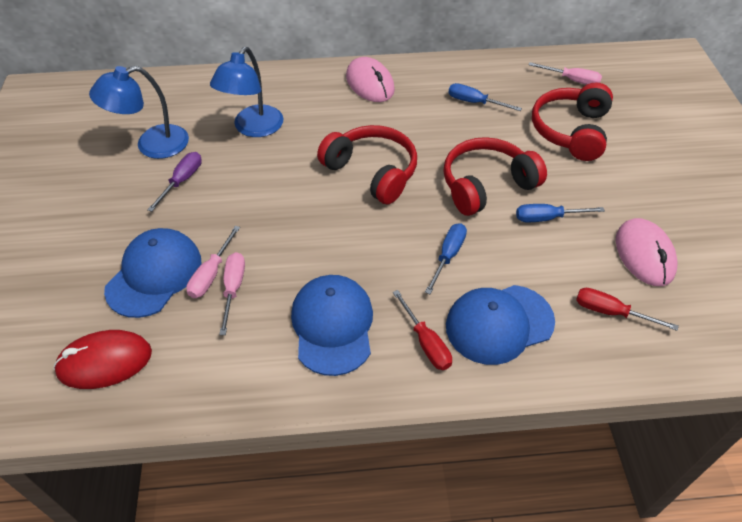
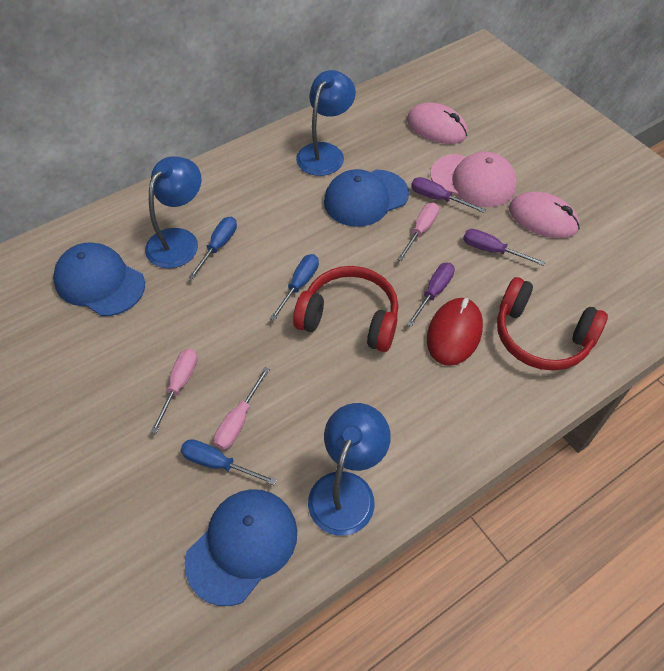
blue lamp: 2 -> 3
pink cap: 0 -> 1
purple screwdriver: 1 -> 3
red headphones: 3 -> 2
red screwdriver: 2 -> 0

